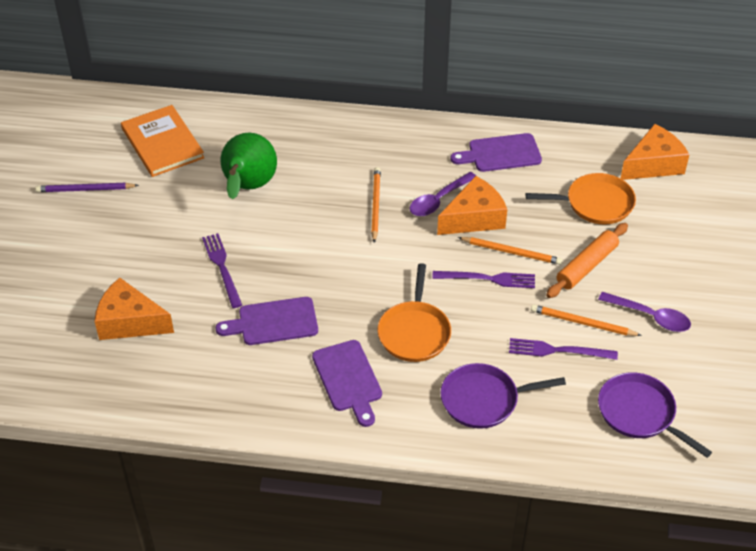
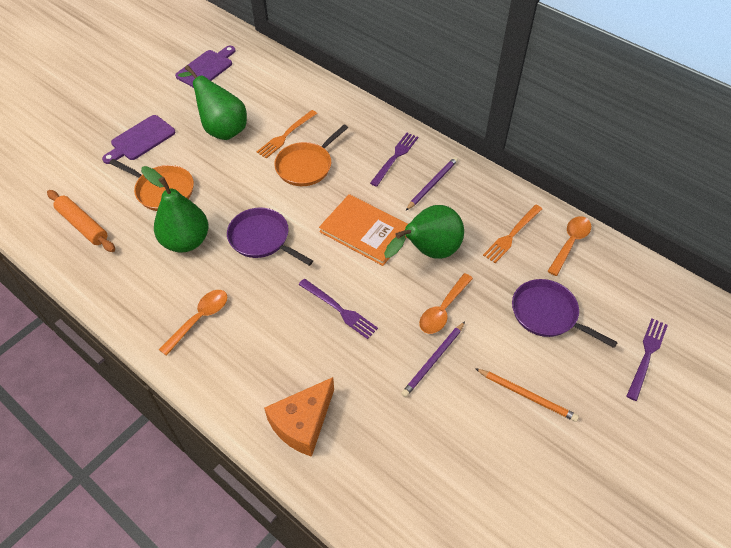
green pear: 1 -> 3
orange cheese: 3 -> 1
orange fork: 0 -> 2
orange pencil: 3 -> 1
orange spoon: 0 -> 3
purple cutting board: 3 -> 2
purple pencil: 1 -> 2
purple spoon: 2 -> 0

